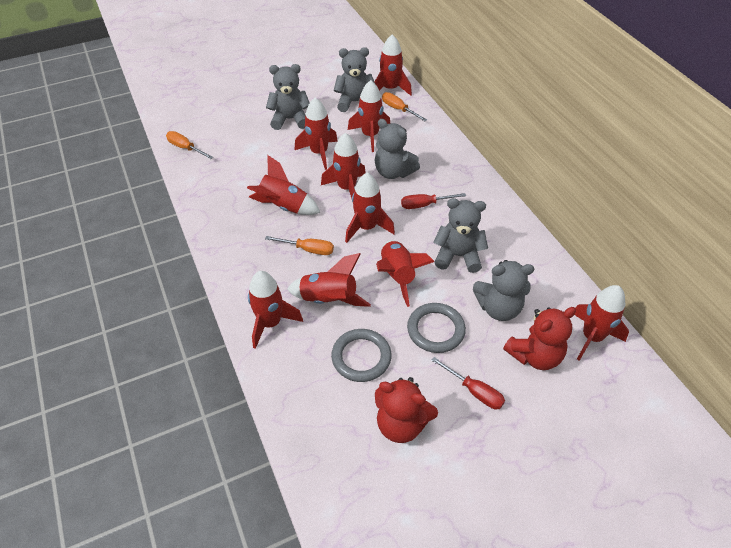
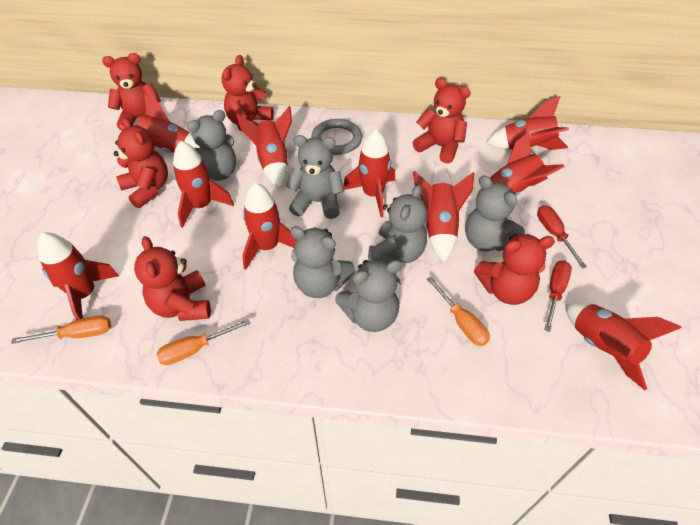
grey ring: 2 -> 1
grey teddy bear: 5 -> 6
red teddy bear: 2 -> 6

